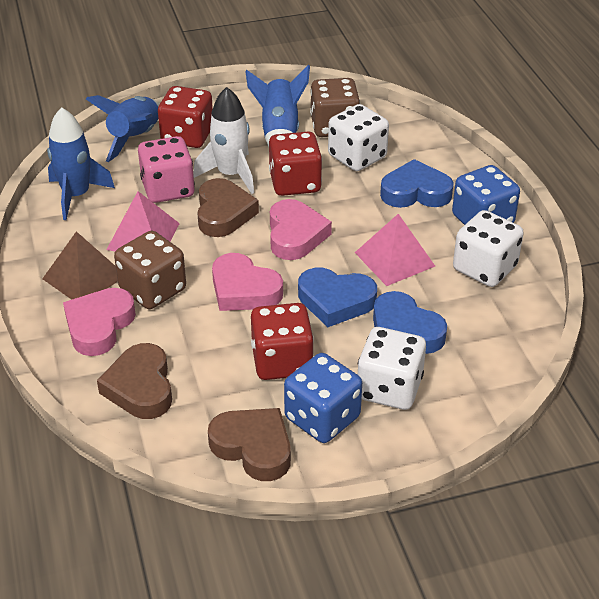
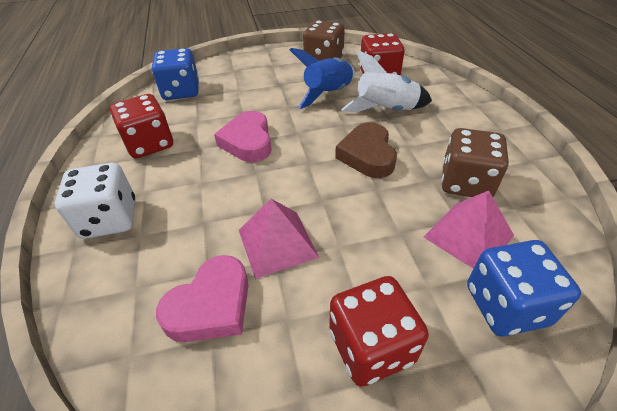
blue heart: 3 -> 0
blue rocket: 3 -> 1
brown heart: 3 -> 1
brown pyramid: 1 -> 0
pink dice: 1 -> 0
pink heart: 3 -> 2
white dice: 3 -> 1

